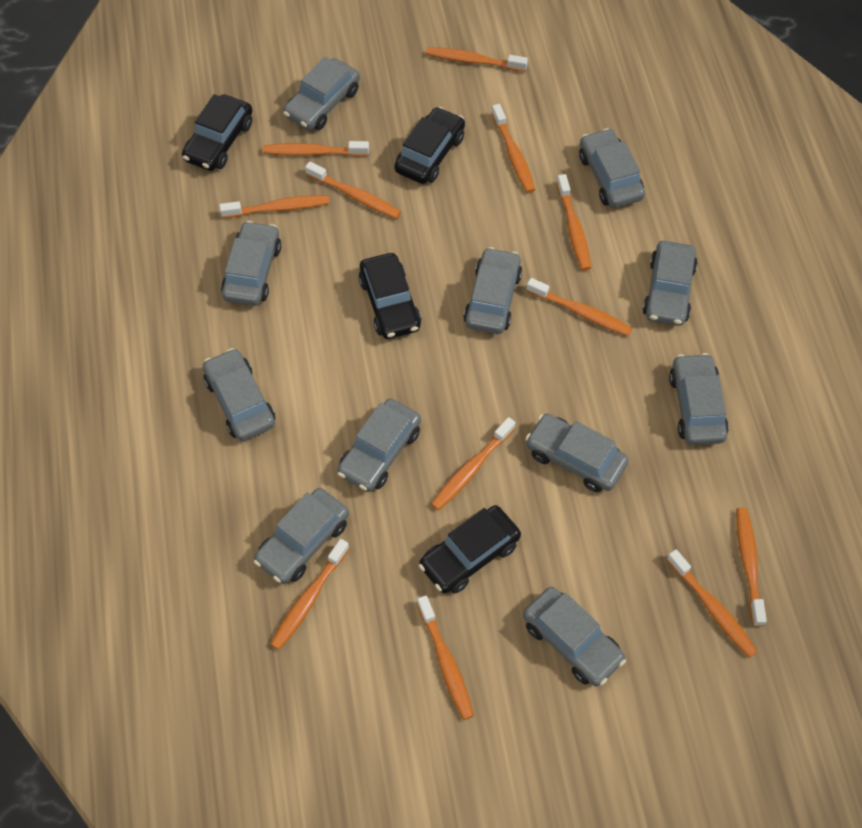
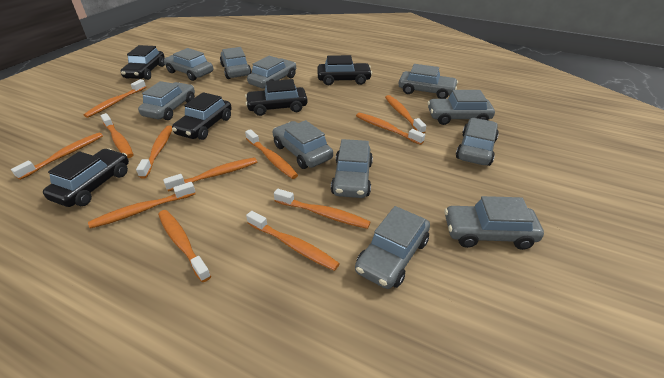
black car: 4 -> 5

